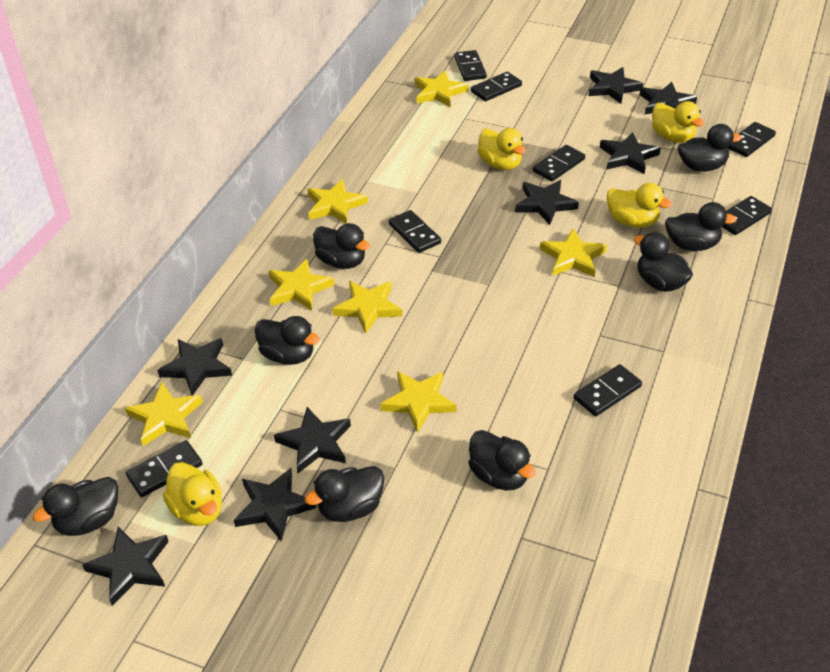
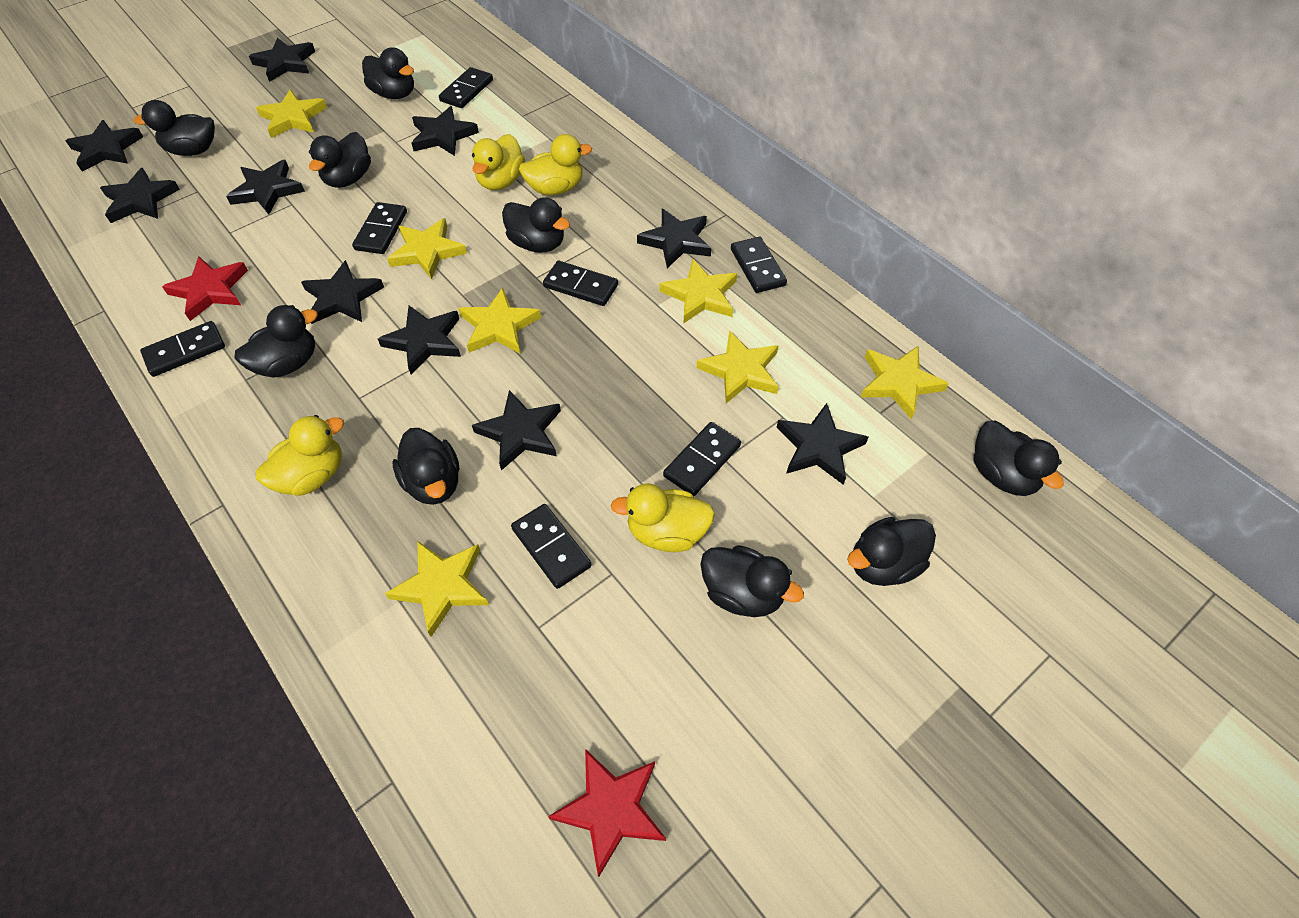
black domino: 8 -> 7
black duck: 8 -> 9
black star: 8 -> 10
red star: 0 -> 2

